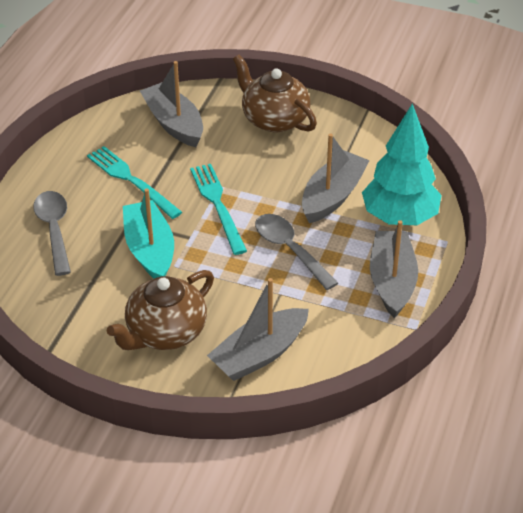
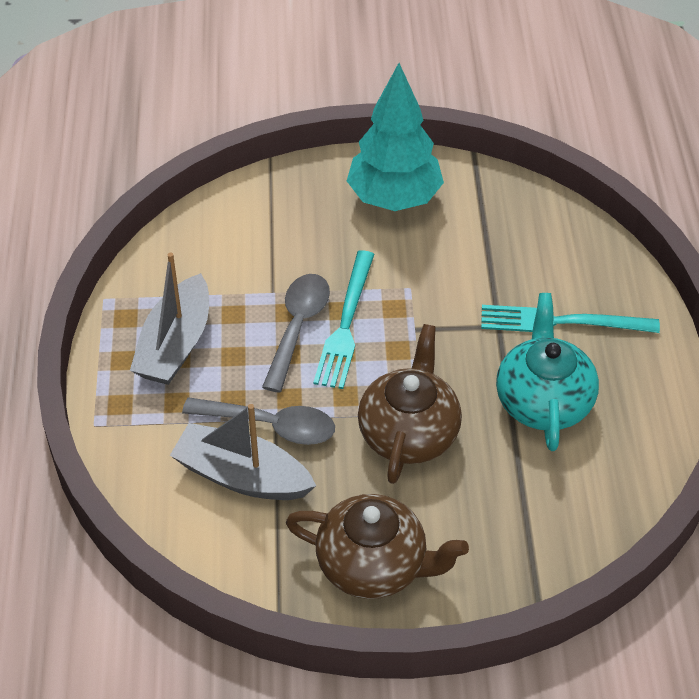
grey boat: 4 -> 2
turquoise boat: 1 -> 0
turquoise teapot: 0 -> 1

